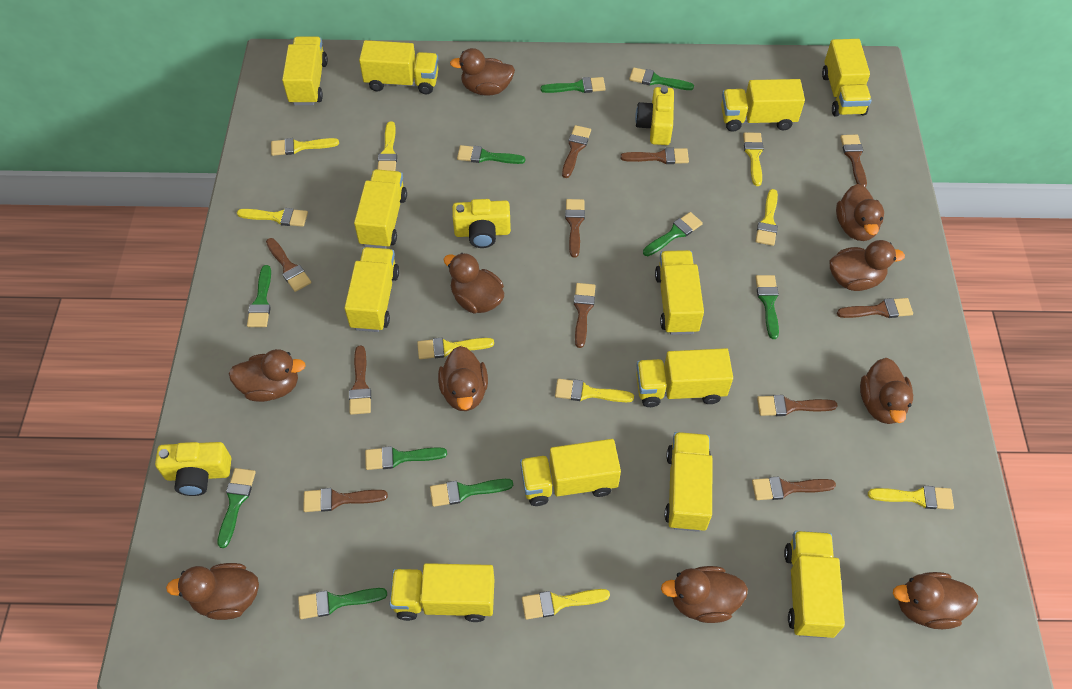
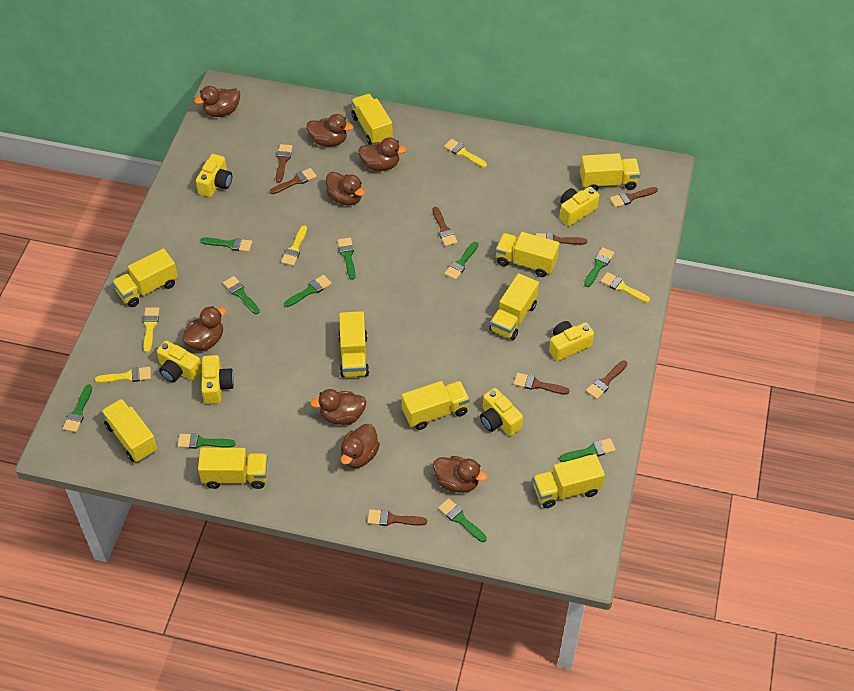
brown brush: 11 -> 8
brown duck: 10 -> 8
yellow brush: 9 -> 5
yellow camera: 3 -> 6
yellow truck: 12 -> 10

